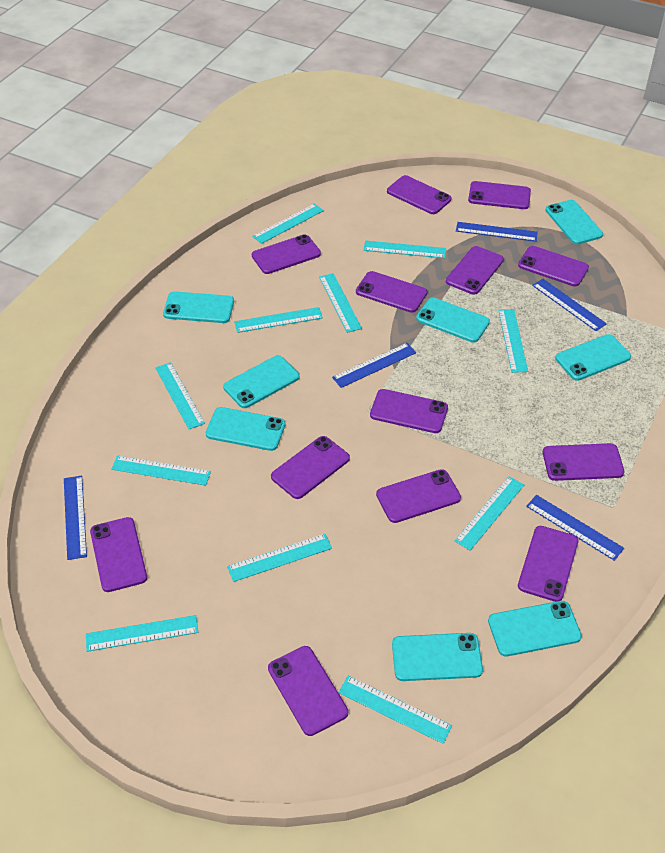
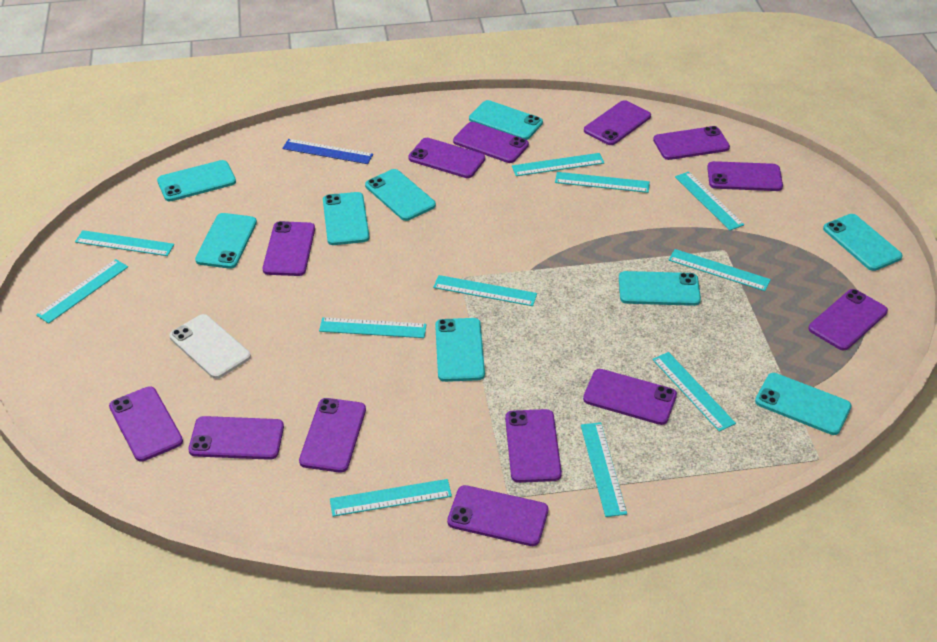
blue ruler: 5 -> 1
turquoise phone: 8 -> 9
white phone: 0 -> 1

